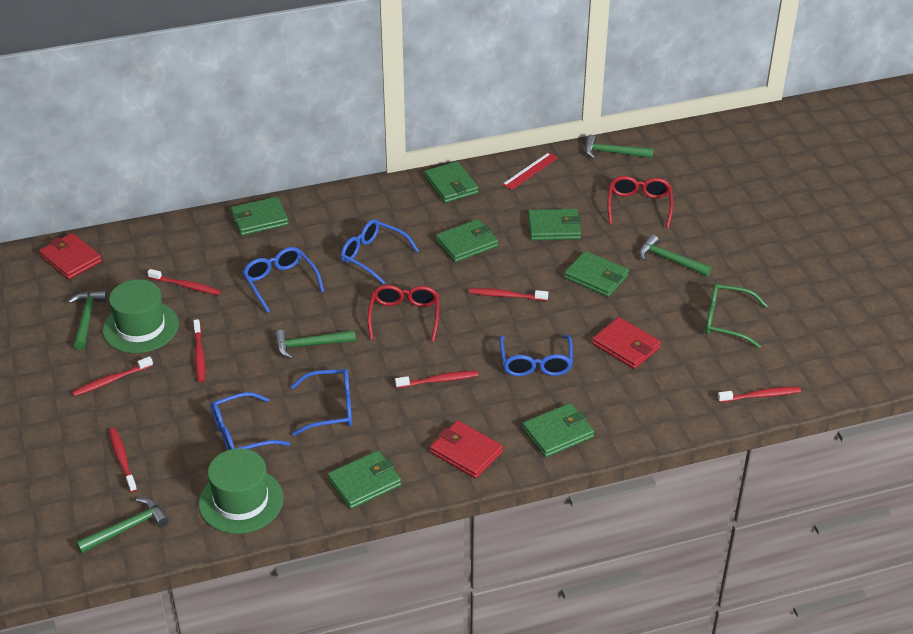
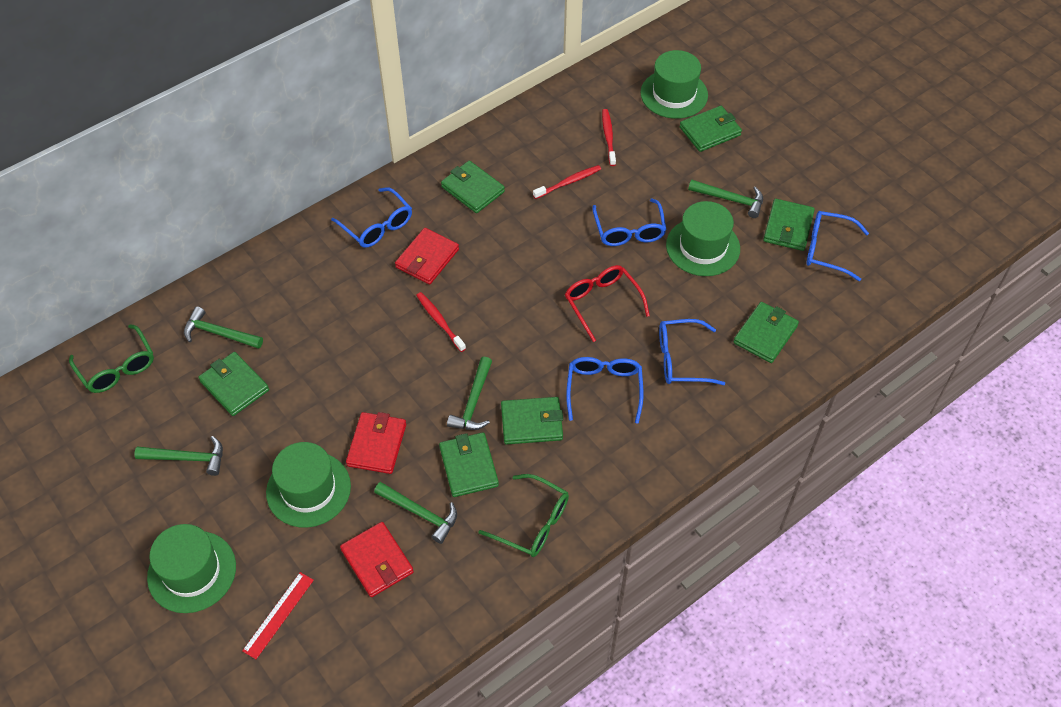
green glasses: 1 -> 2
green hat: 2 -> 4
red glasses: 2 -> 1
red toothbrush: 7 -> 3

